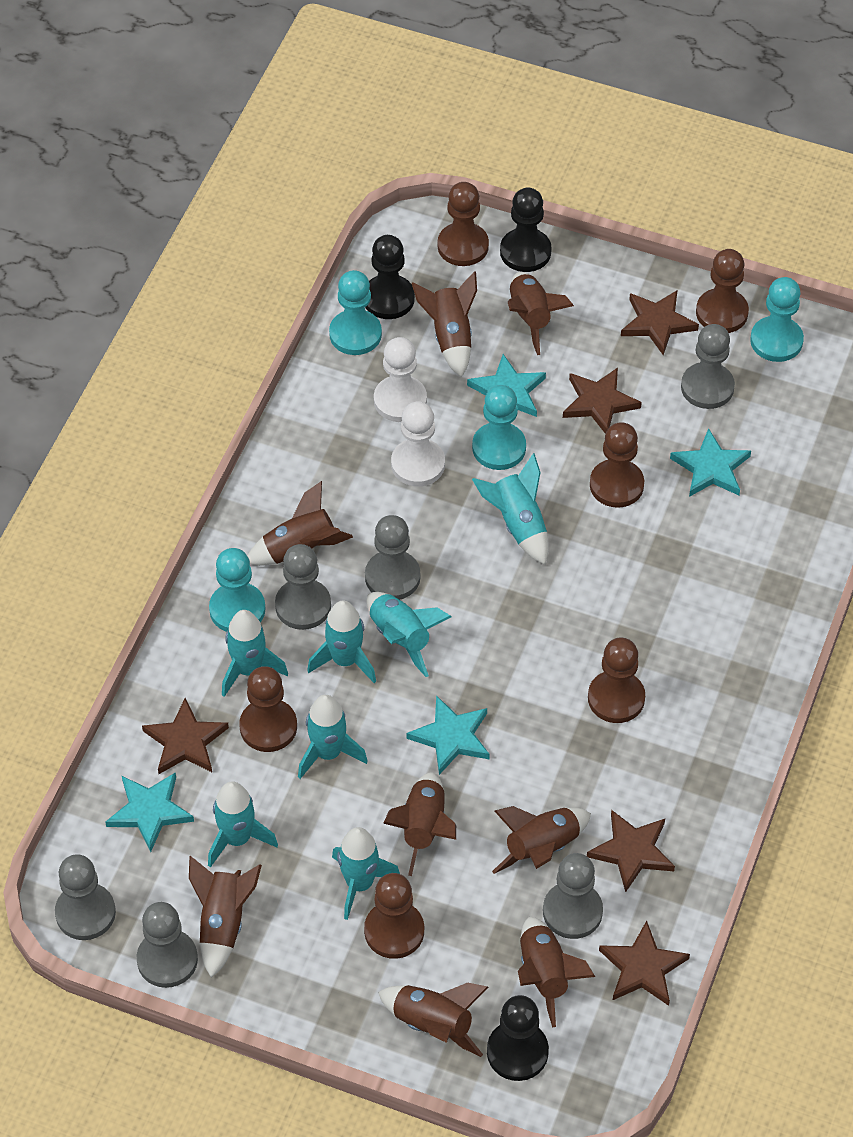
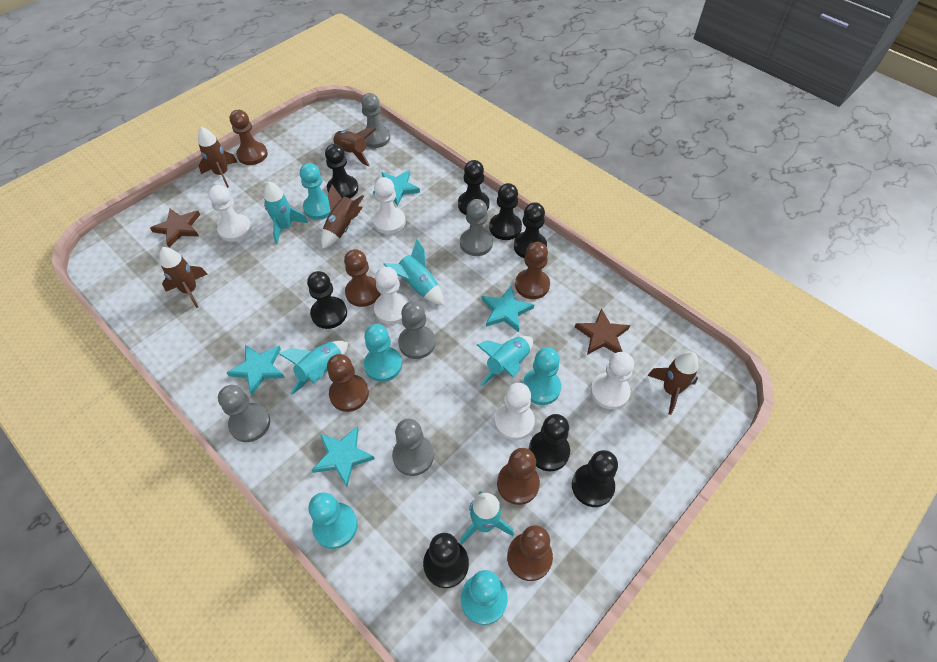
black pawn: 3 -> 8
brown rocket: 8 -> 5
brown star: 5 -> 2
grey pawn: 6 -> 5
turquoise pawn: 4 -> 5
turquoise rocket: 7 -> 5
white pawn: 2 -> 5

